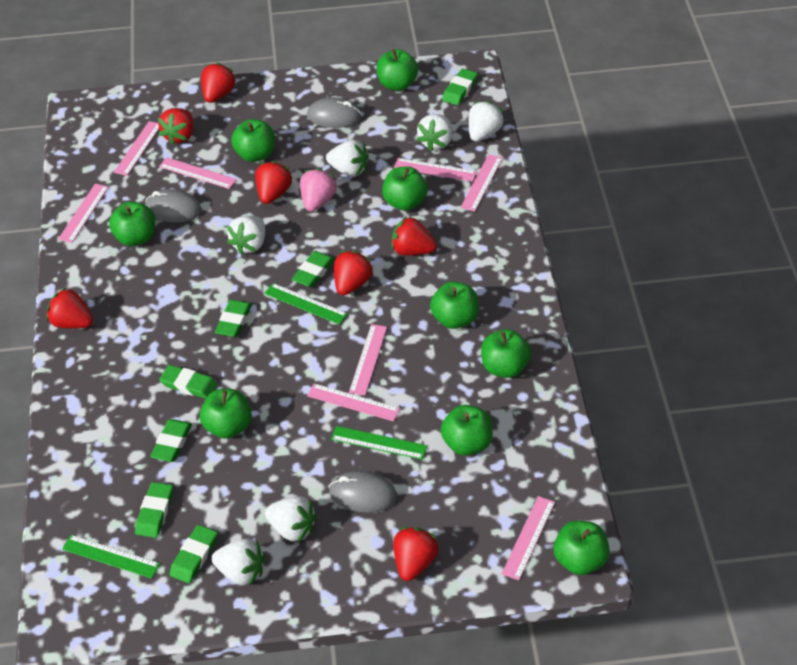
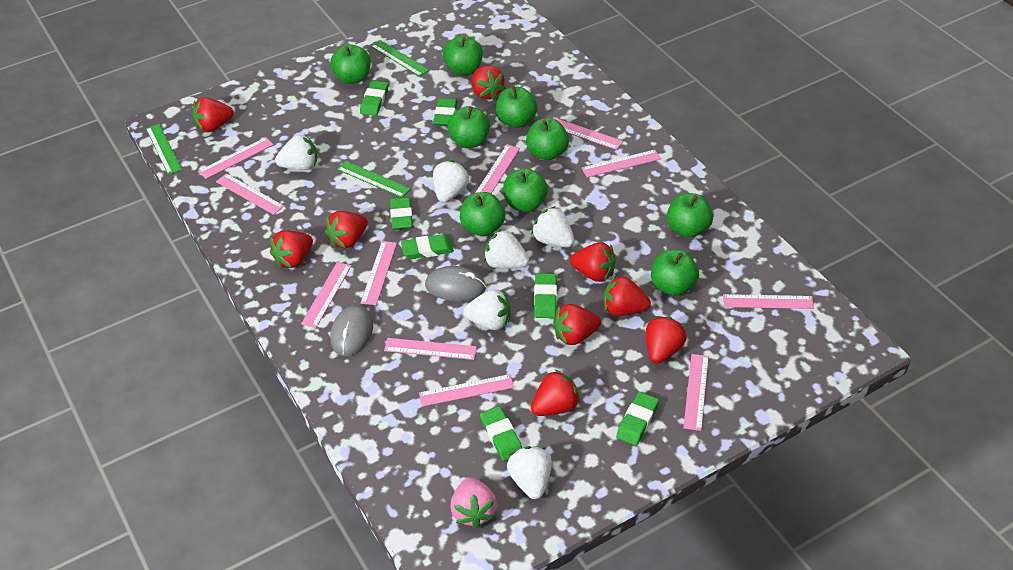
grey mouse: 3 -> 2
pink ruler: 8 -> 11
red strawberry: 7 -> 9

